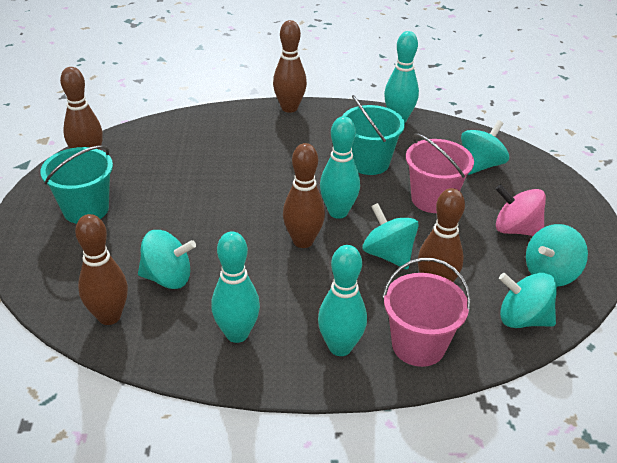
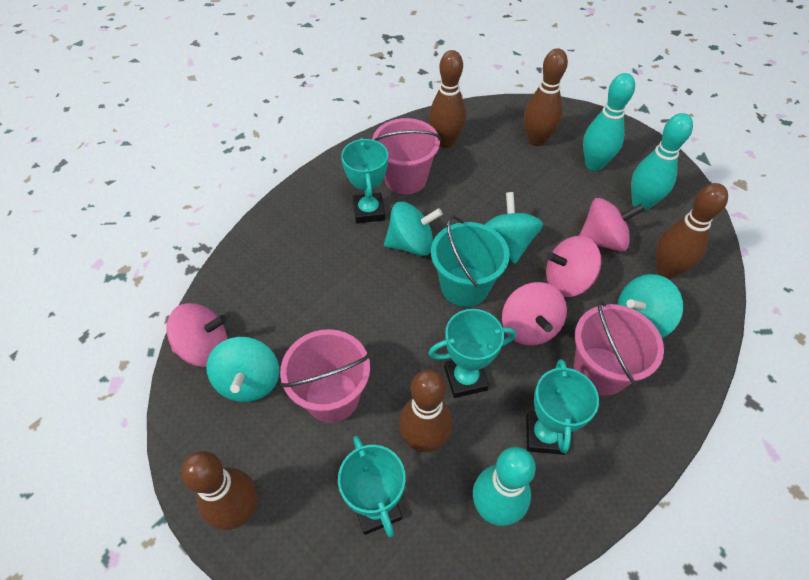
pink bucket: 2 -> 3
pink spinning top: 1 -> 4
turquoise bowling pin: 4 -> 3
turquoise bucket: 2 -> 1
turquoise spinning top: 5 -> 4
turquoise trophy: 0 -> 4

